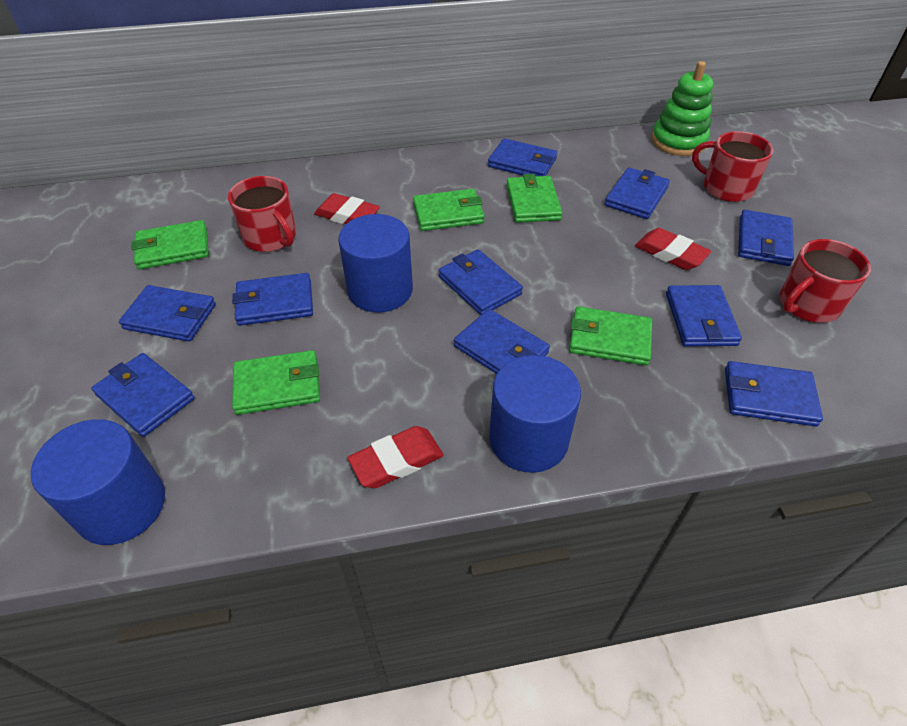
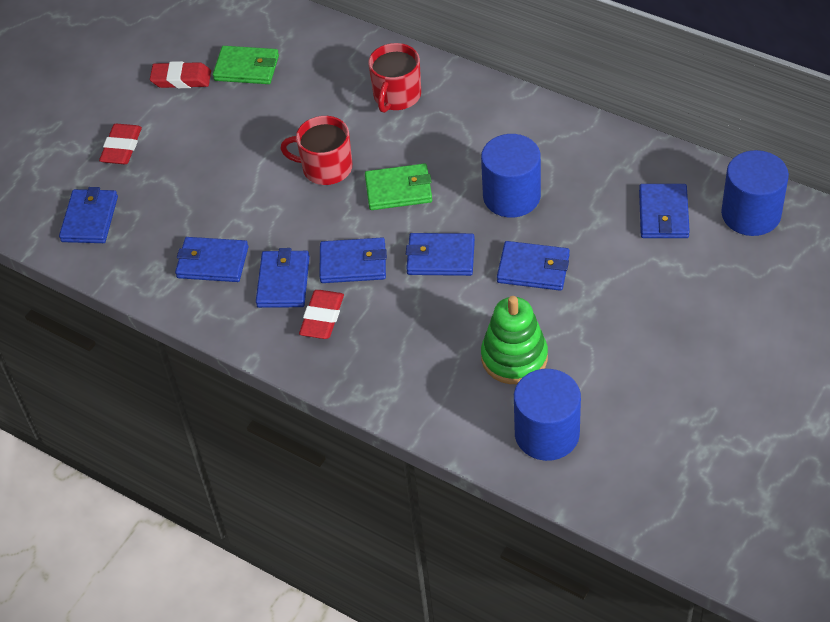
blue wallet: 10 -> 7
green wallet: 5 -> 2
red mug: 3 -> 2

